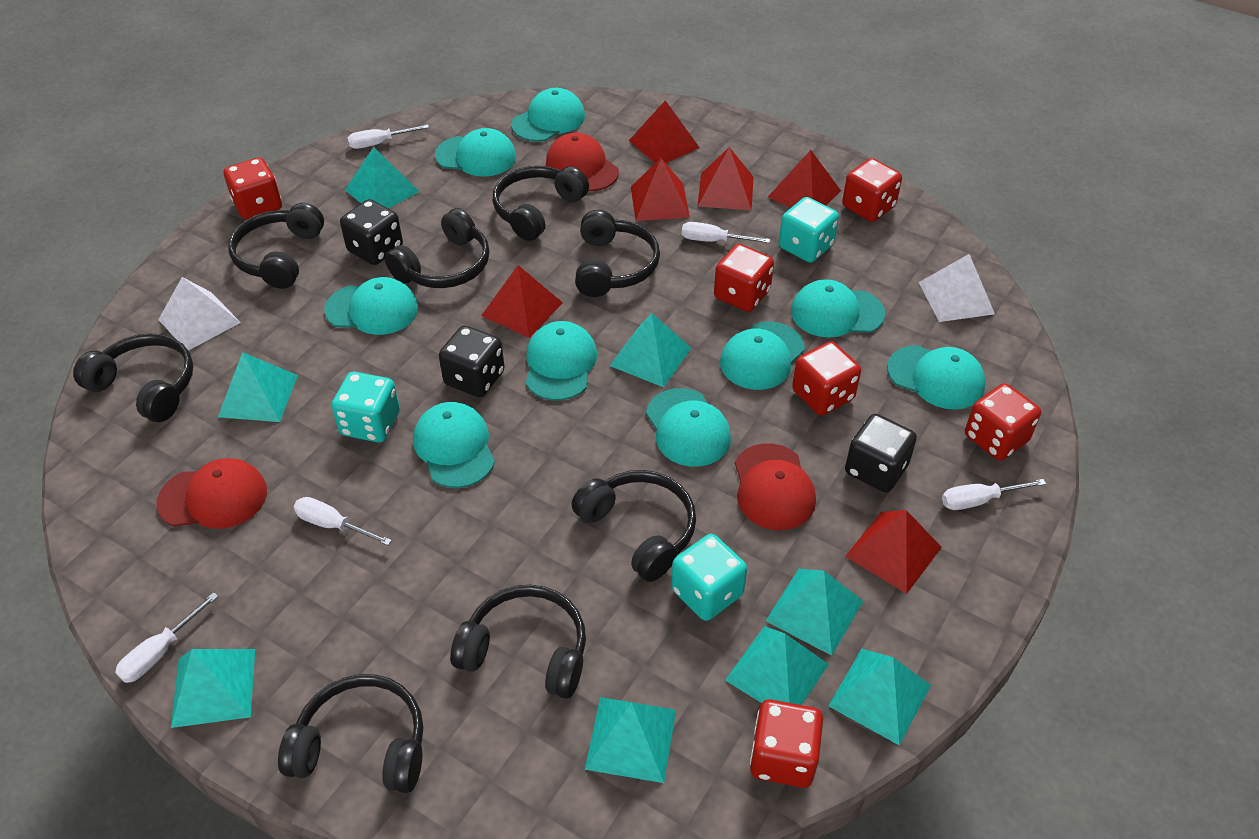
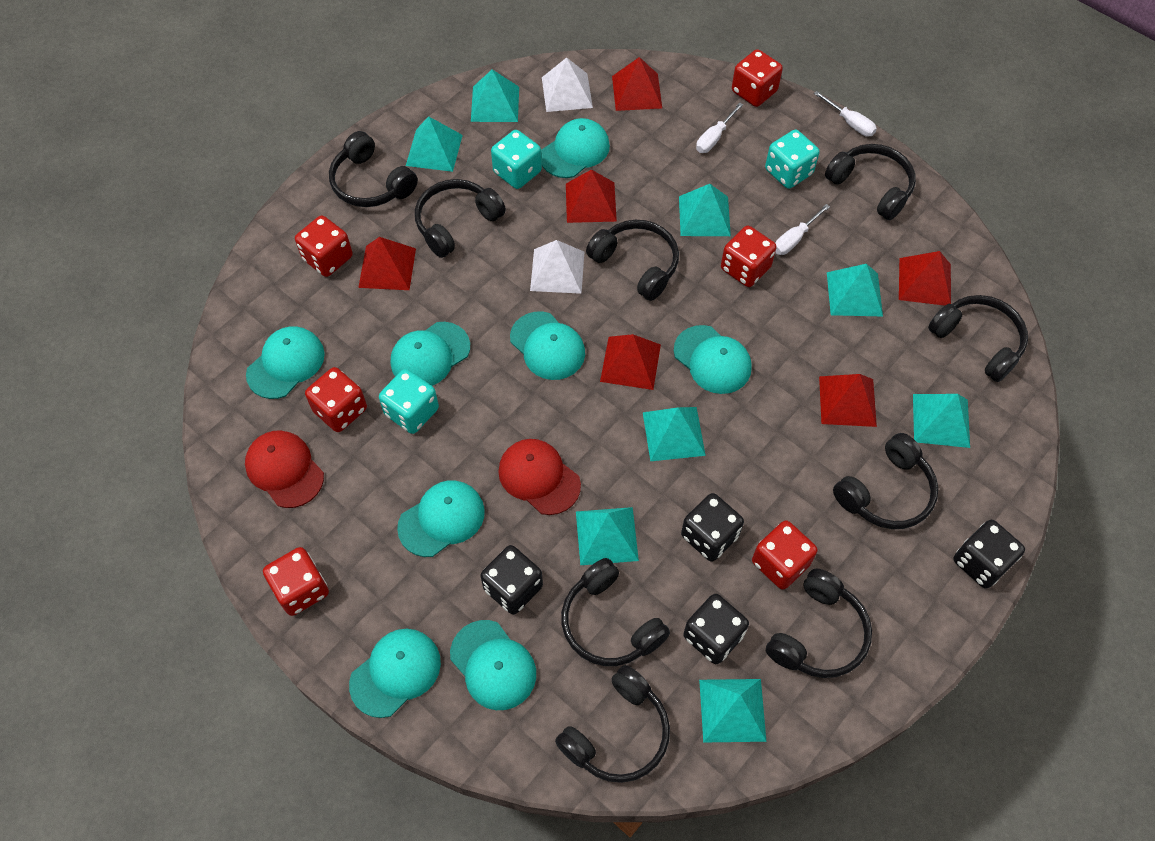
black dice: 3 -> 4
black headphones: 8 -> 9
red cap: 3 -> 2
turquoise cap: 9 -> 8
white screwdriver: 5 -> 3

